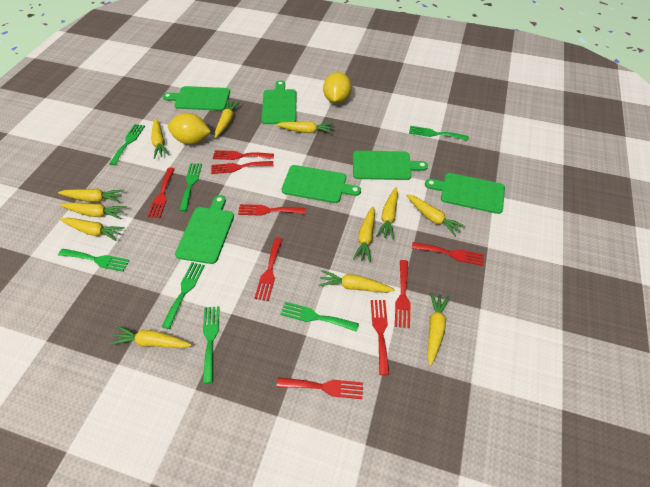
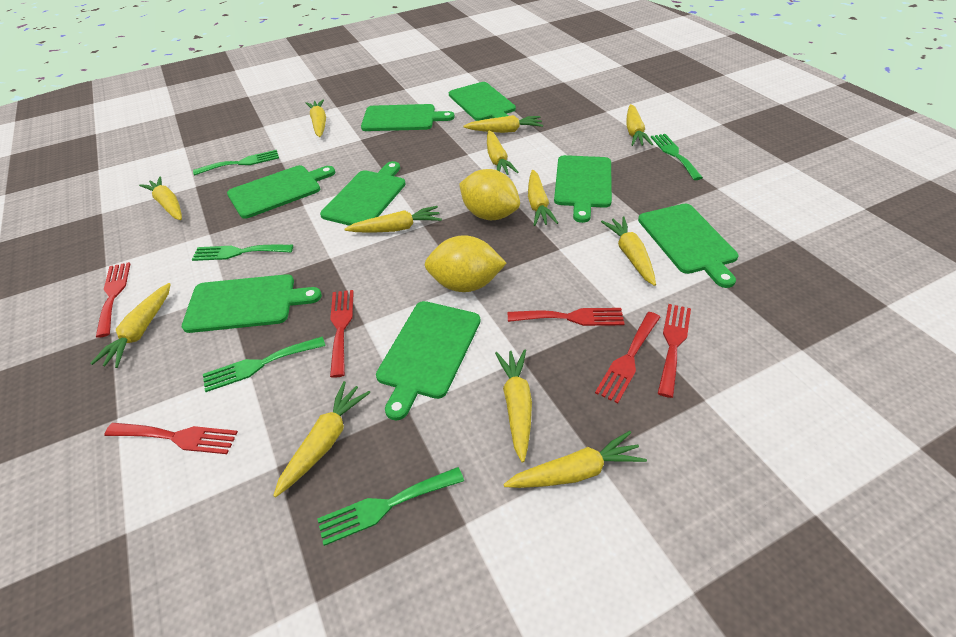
green cutting board: 6 -> 8
green fork: 7 -> 5
red fork: 9 -> 6

